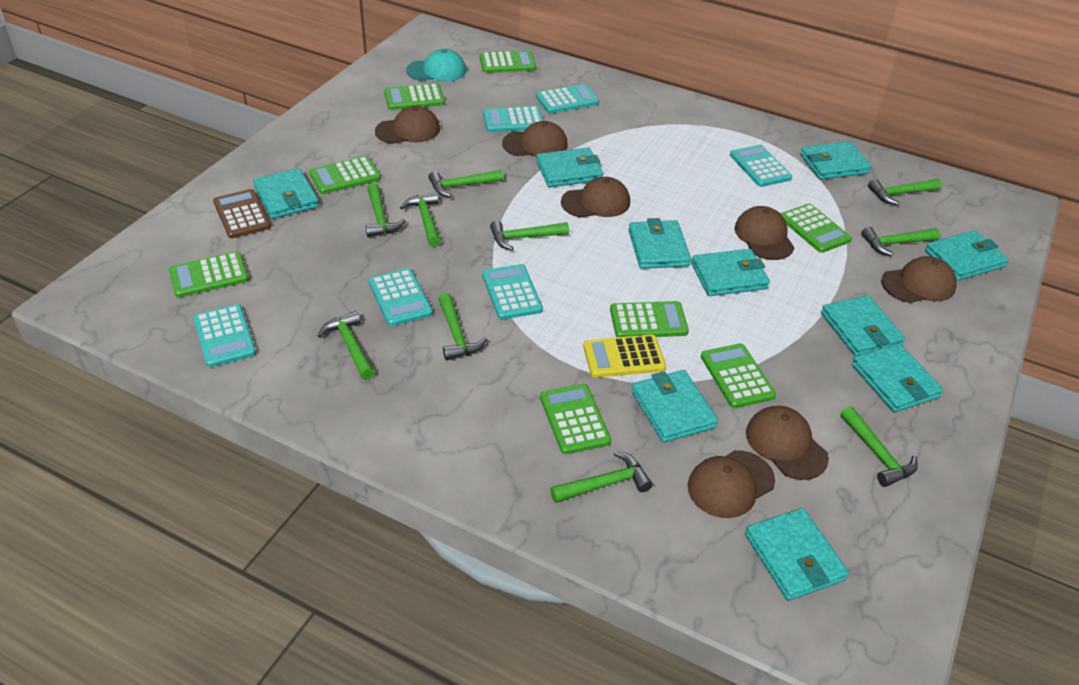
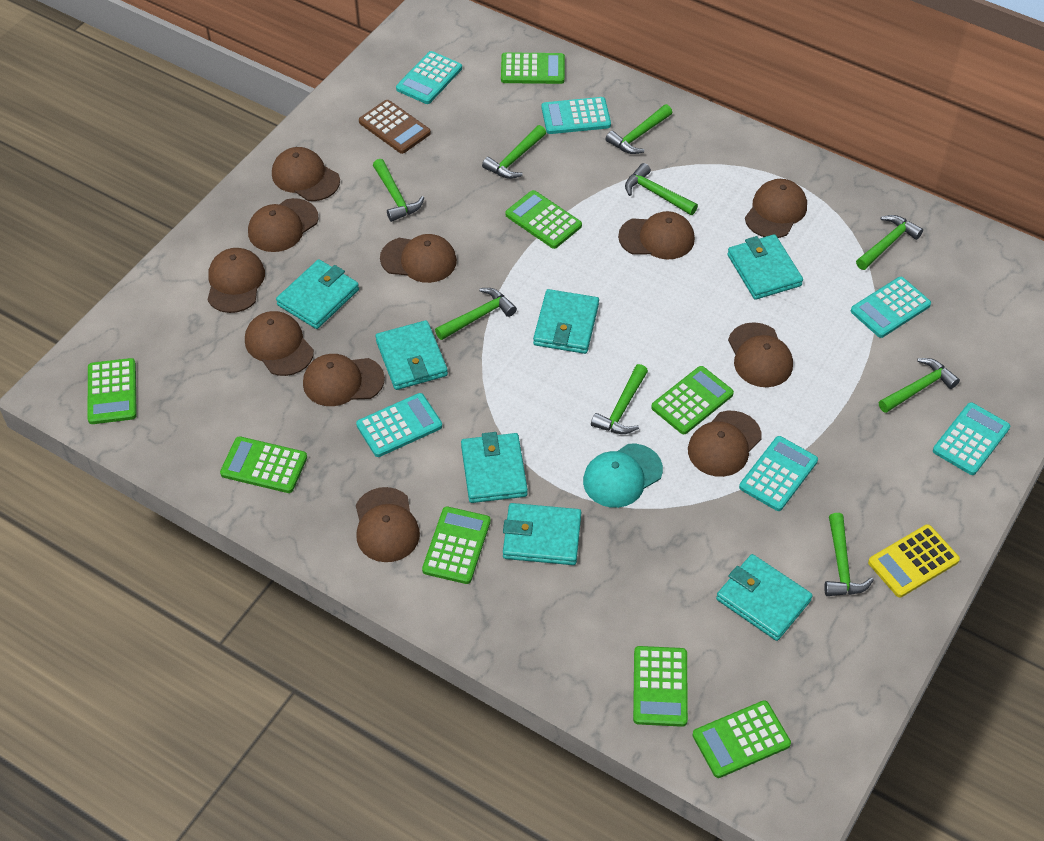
brown cap: 7 -> 11
green hammer: 10 -> 9
turquoise wallet: 10 -> 7

